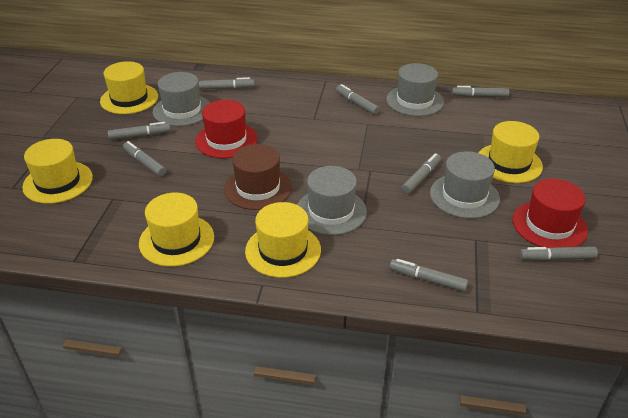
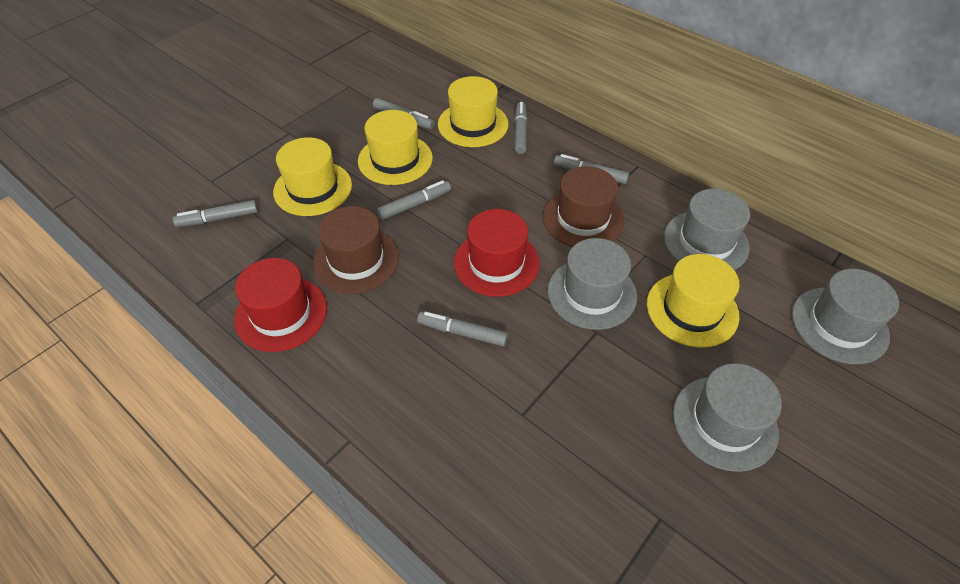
brown hat: 1 -> 2
grey marker: 8 -> 6
yellow hat: 5 -> 4

